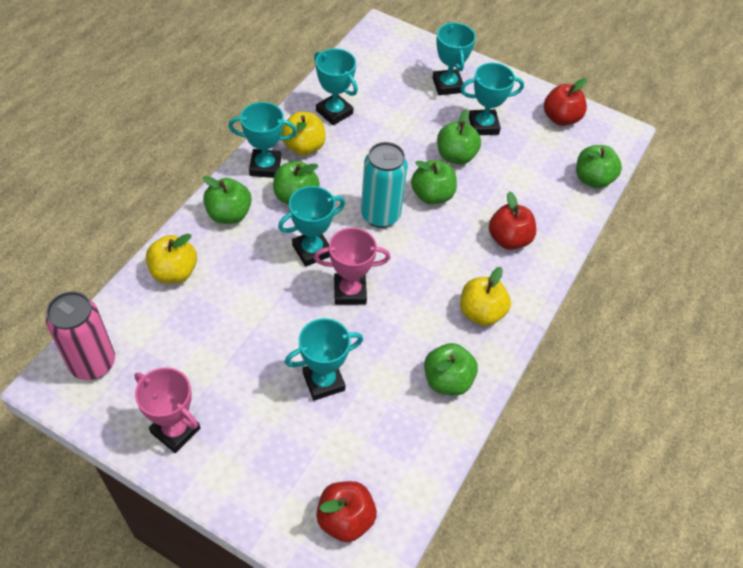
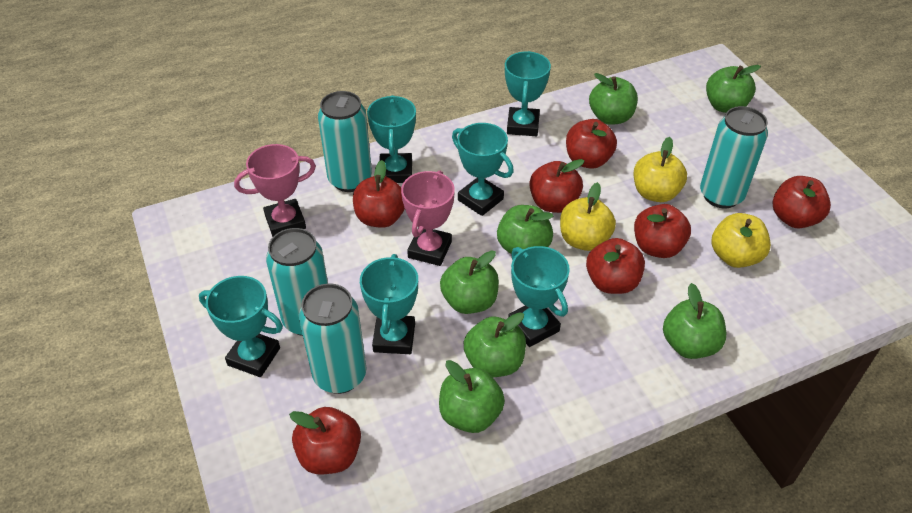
green apple: 6 -> 7
pink can: 1 -> 0
red apple: 3 -> 7
turquoise can: 1 -> 4

